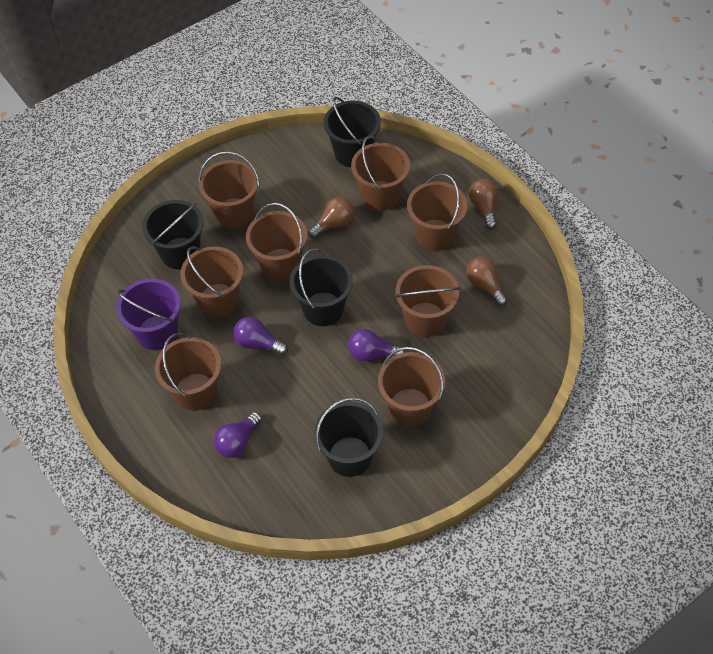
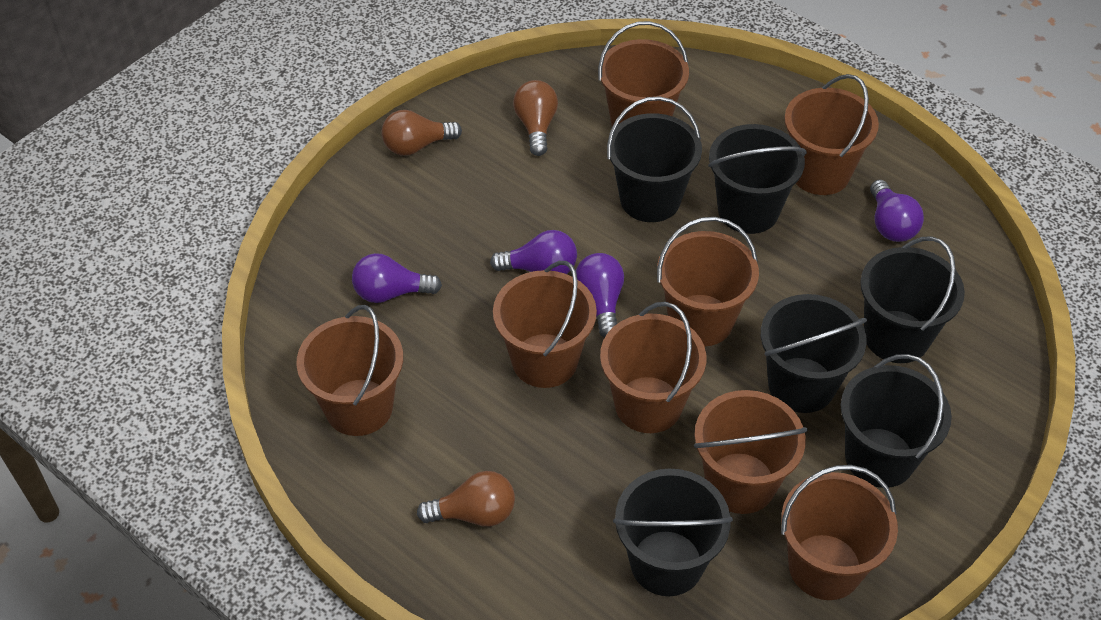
black bucket: 4 -> 6
purple bucket: 1 -> 0
purple light bulb: 3 -> 4

